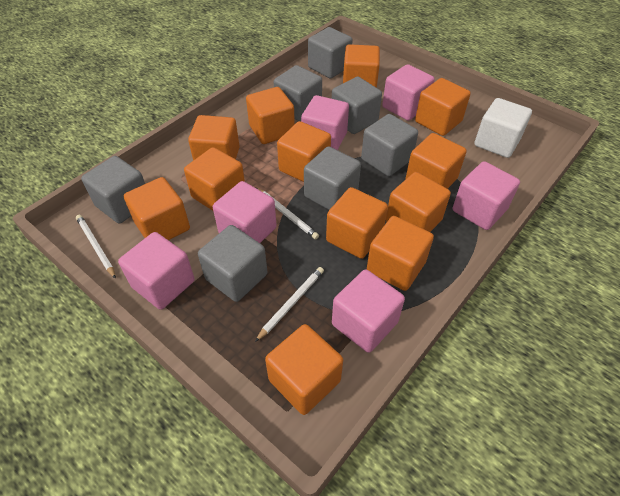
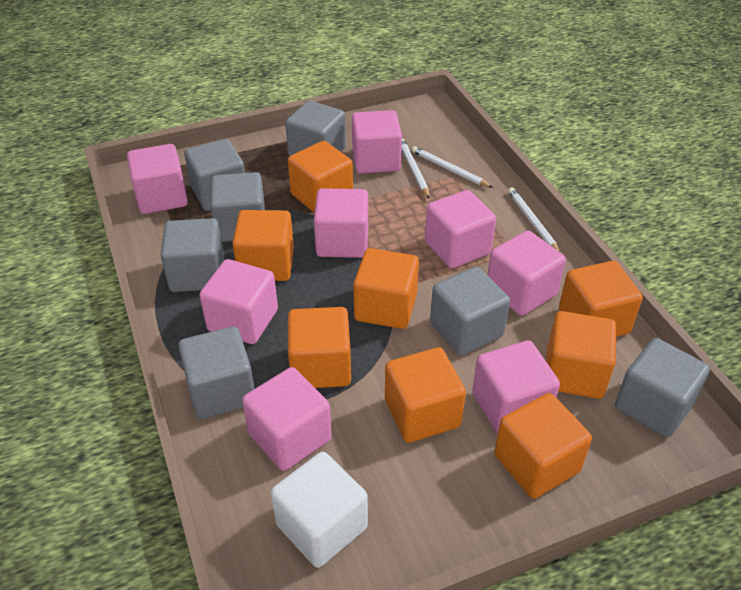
orange cube: 12 -> 8
pink cube: 6 -> 8

